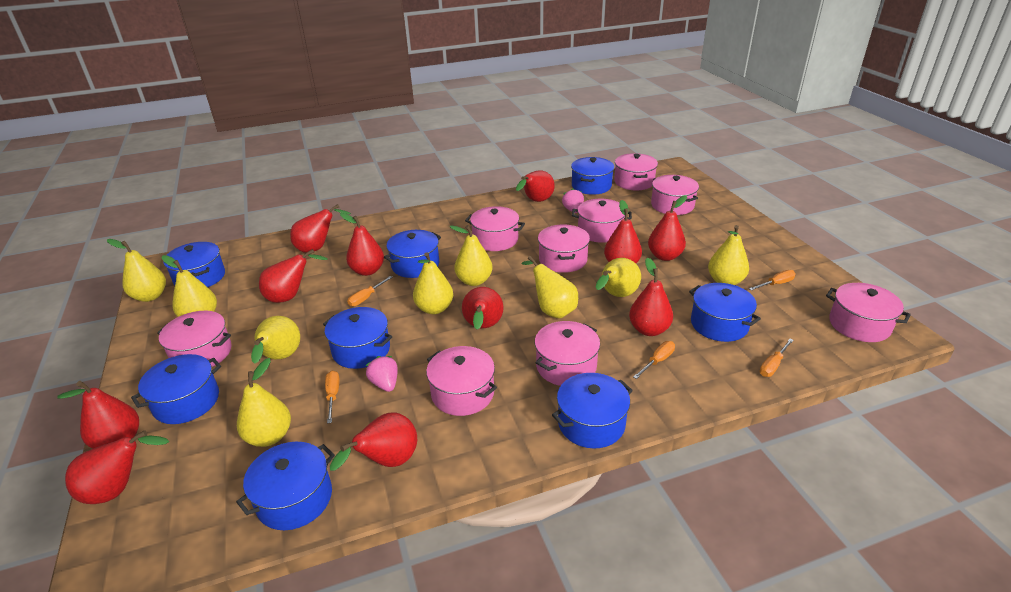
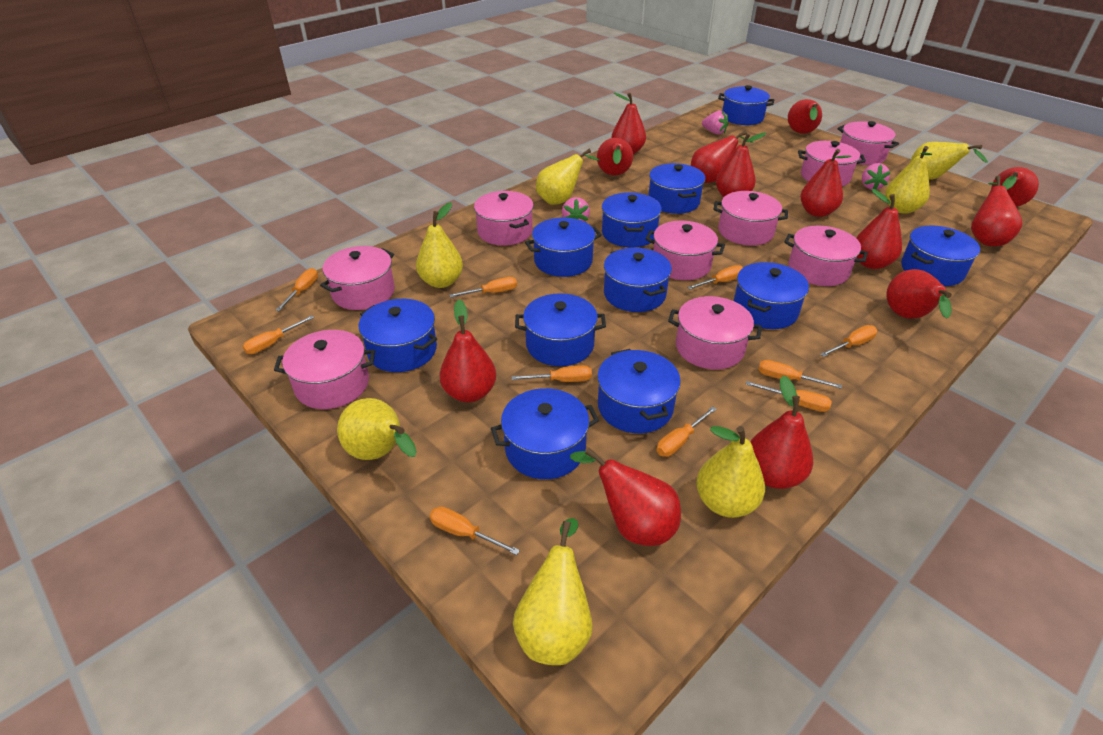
blue pot: 8 -> 11
orange screwdriver: 5 -> 10
pink strawberry: 2 -> 3
red pear: 11 -> 13
yellow pear: 9 -> 7

